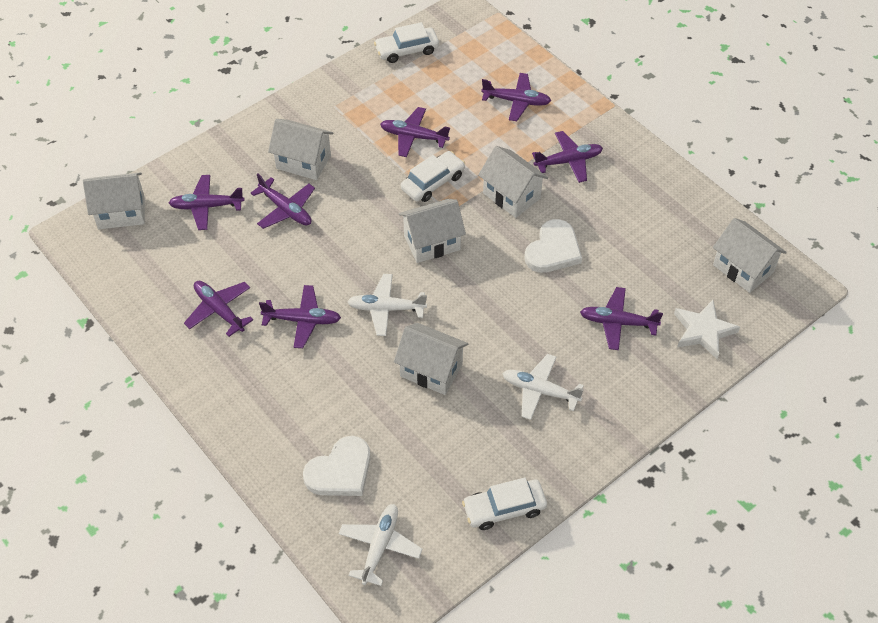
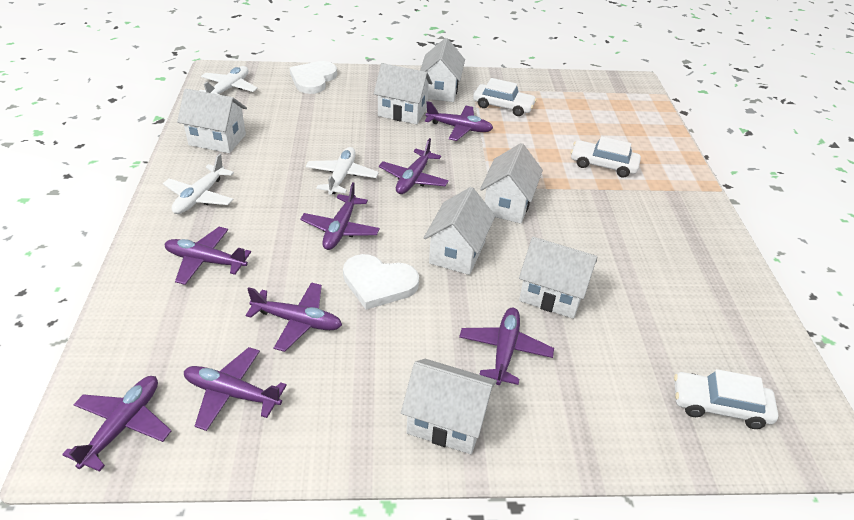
white house: 6 -> 7
white star: 1 -> 0

